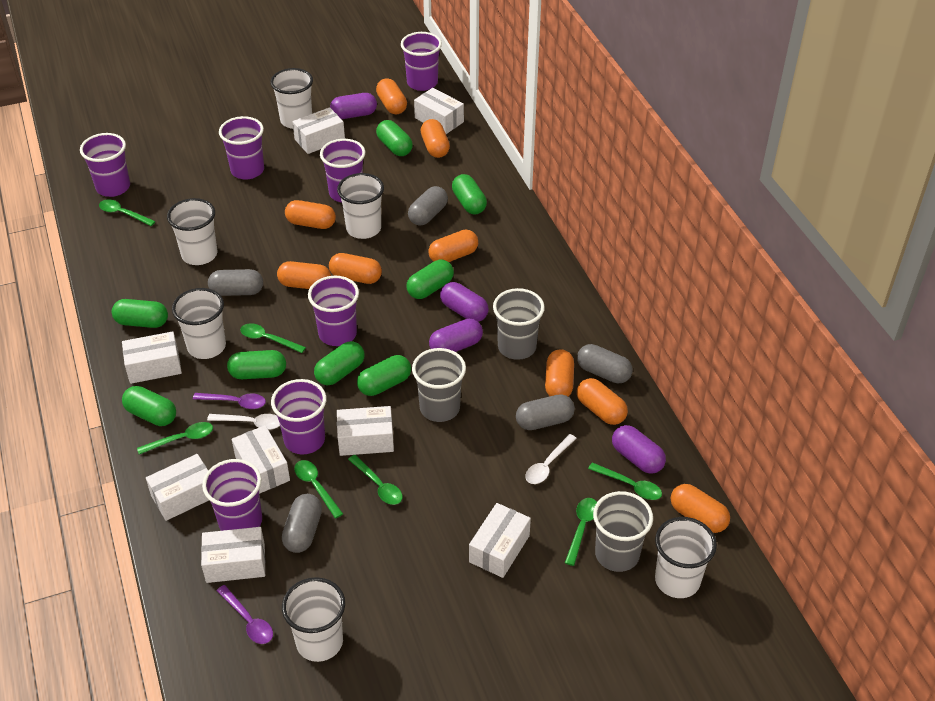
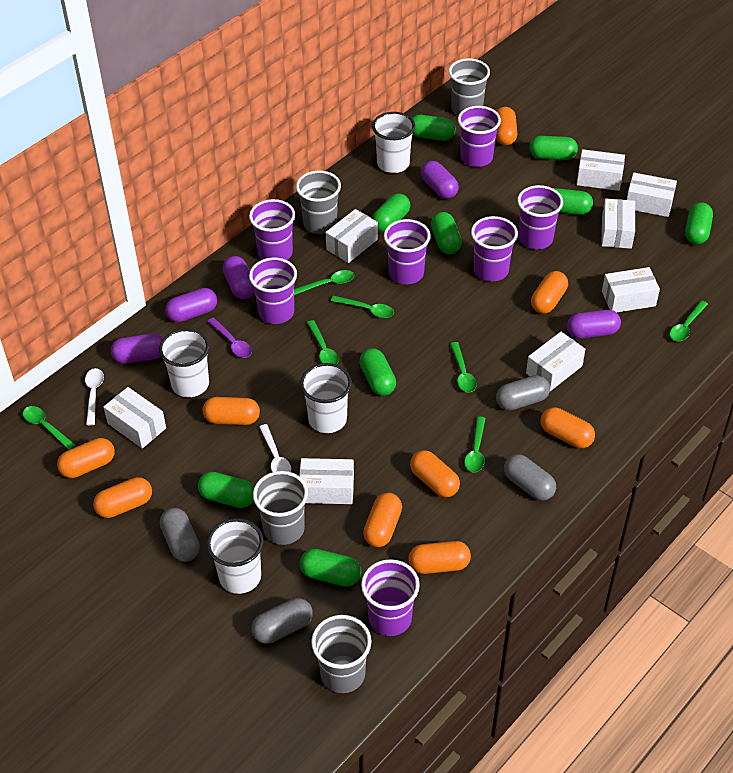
green capsule: 8 -> 9
grey capsule: 5 -> 4
grey cup: 3 -> 4
purple capsule: 4 -> 5
purple spoon: 2 -> 1
white cup: 6 -> 4

